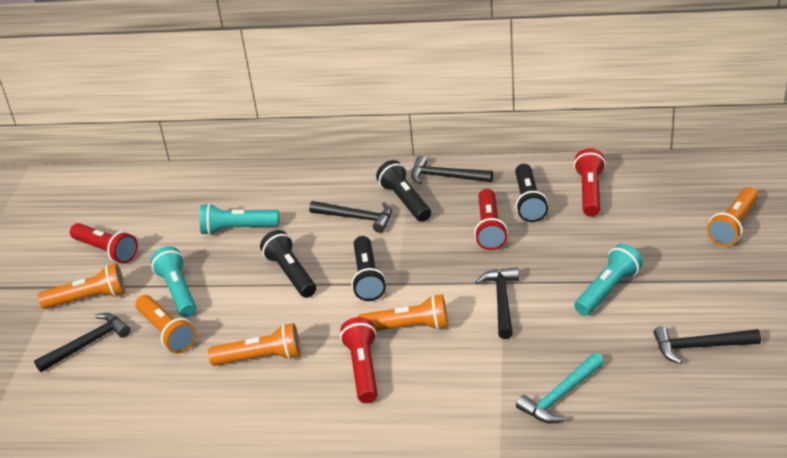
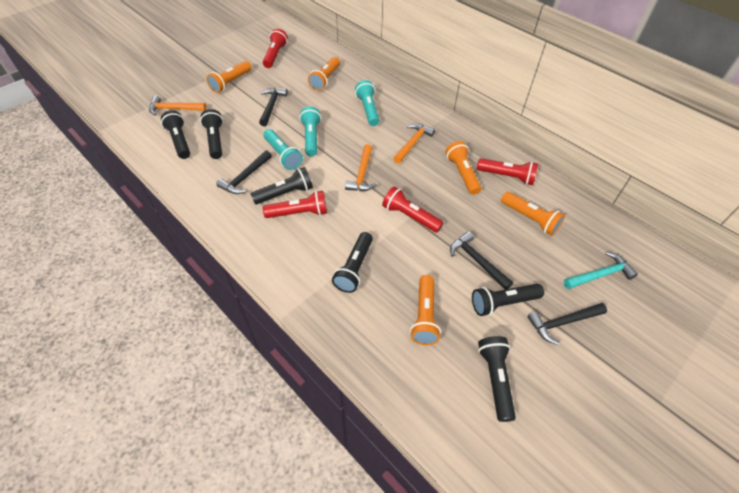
black flashlight: 4 -> 6
black hammer: 5 -> 4
orange hammer: 0 -> 3

